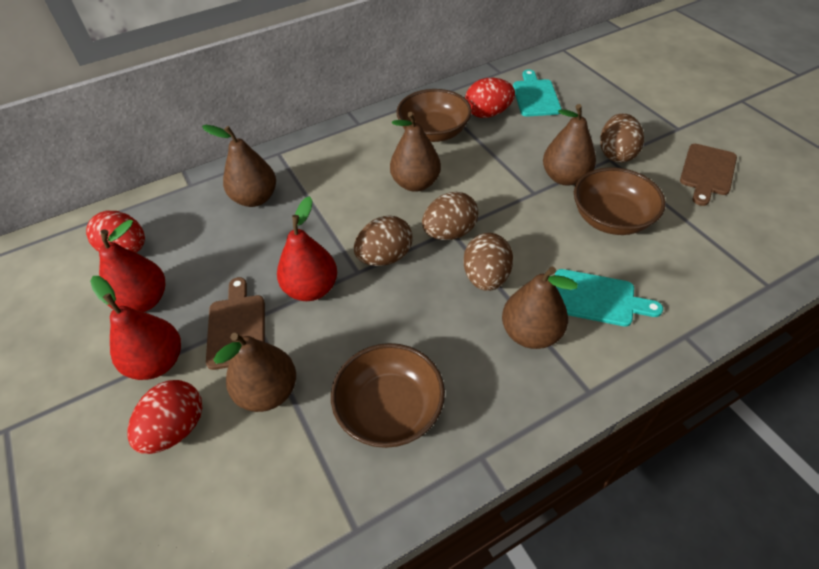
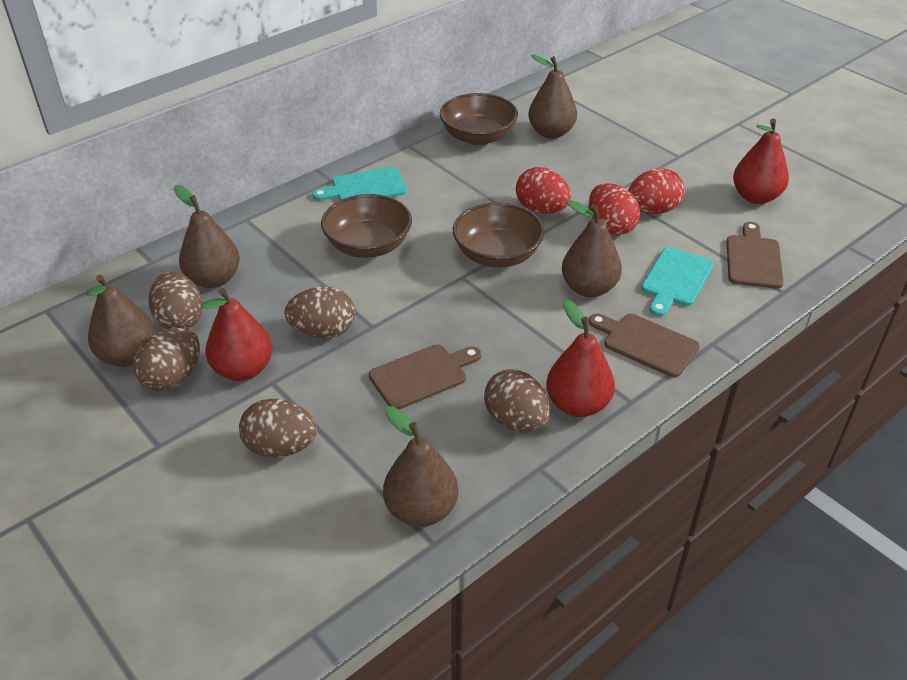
brown cutting board: 2 -> 3
brown egg: 4 -> 5

